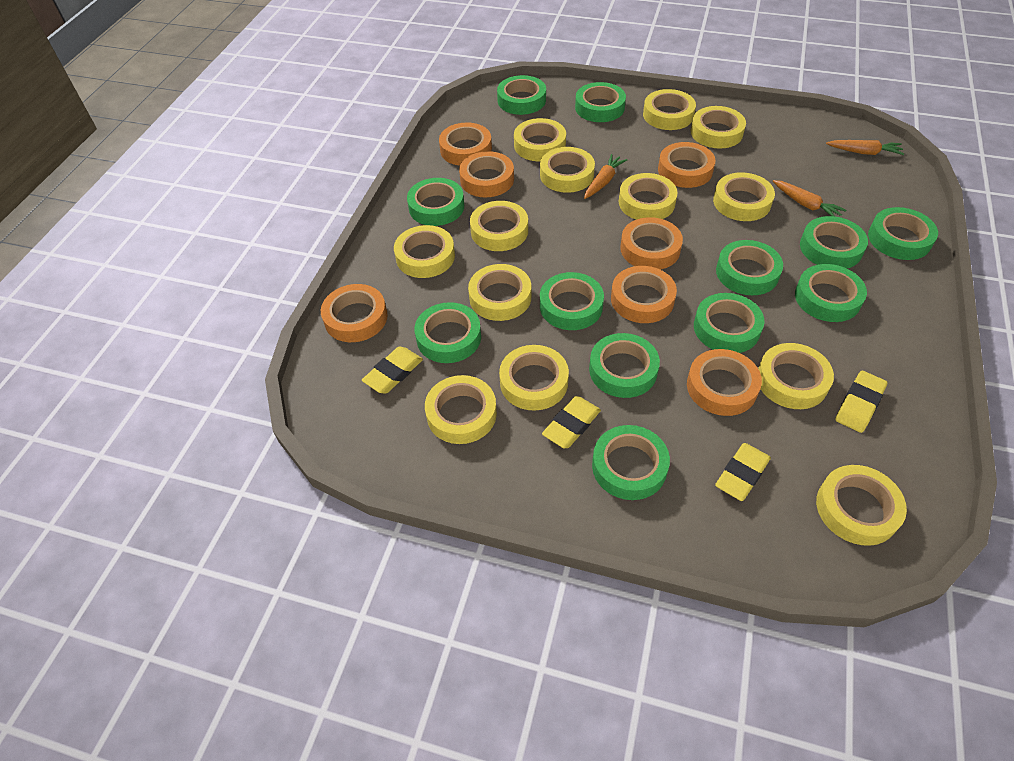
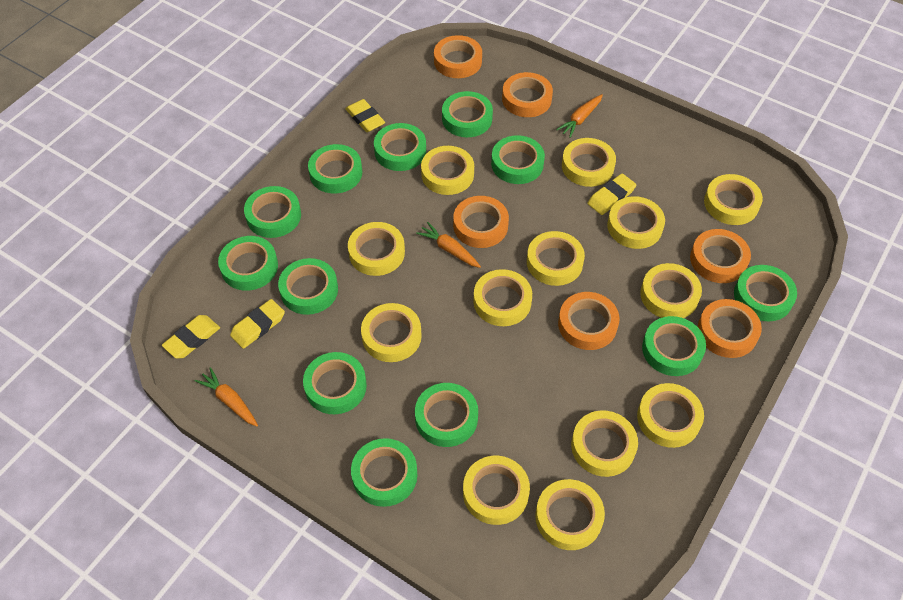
orange tape: 7 -> 6

